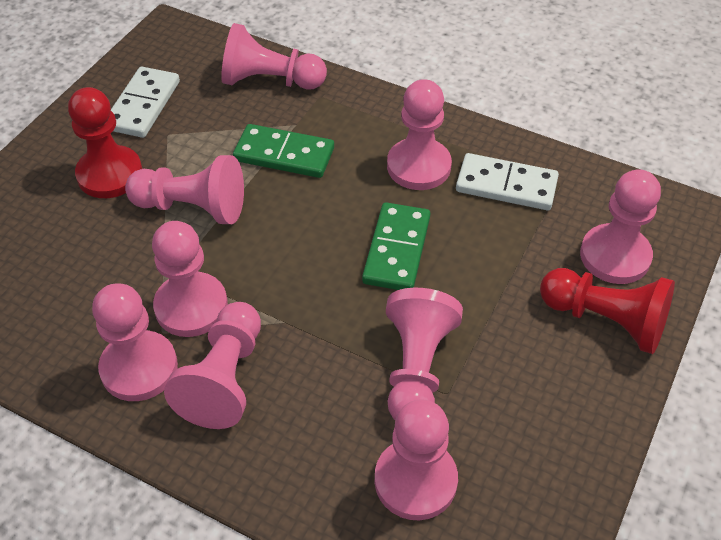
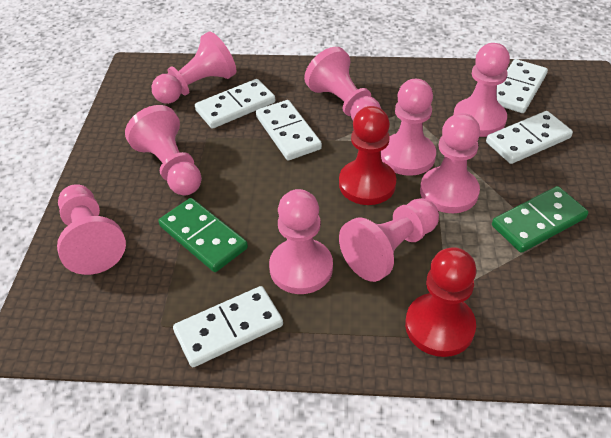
white domino: 2 -> 5

